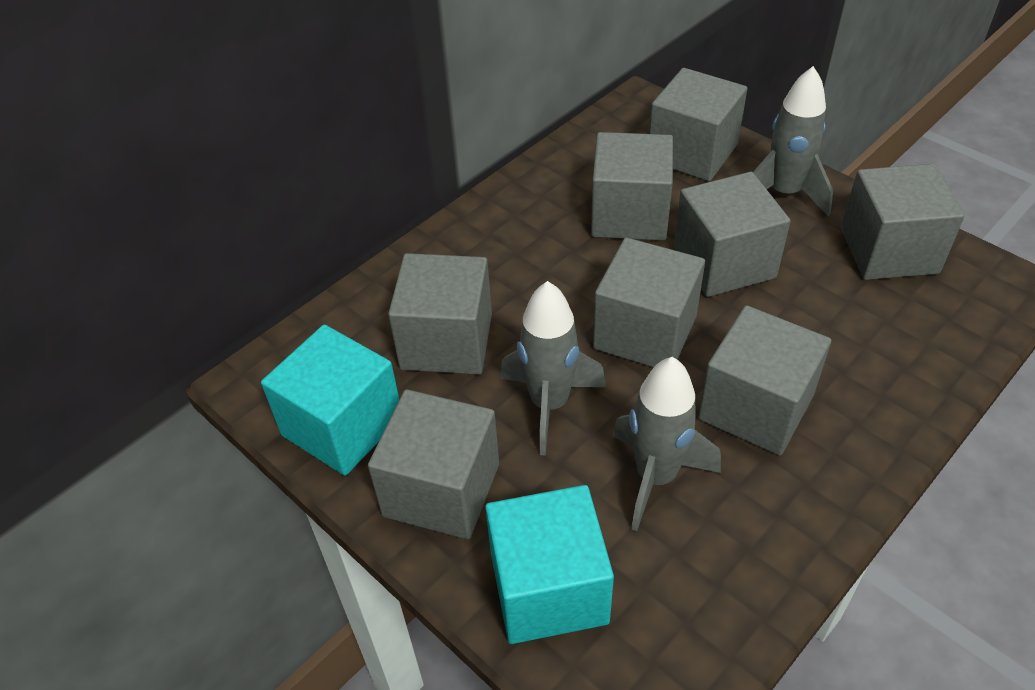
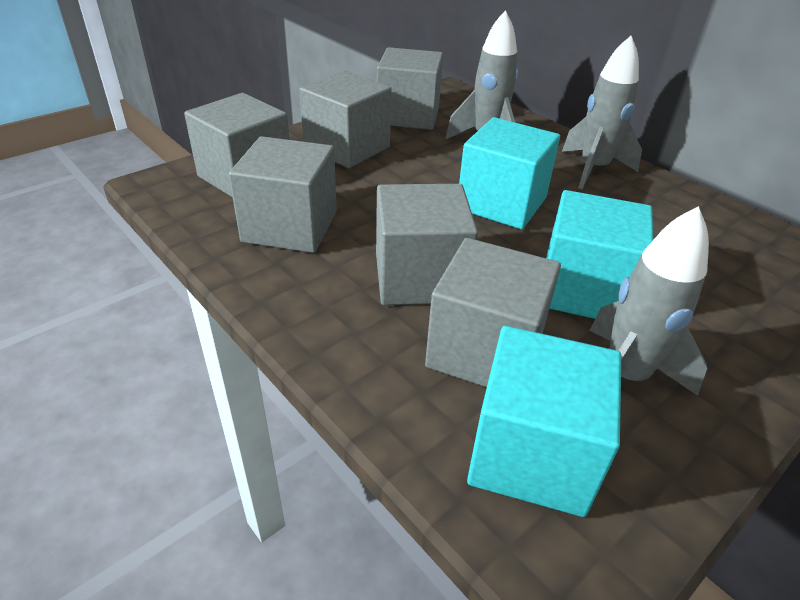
grey cube: 8 -> 6
turquoise cube: 2 -> 3

